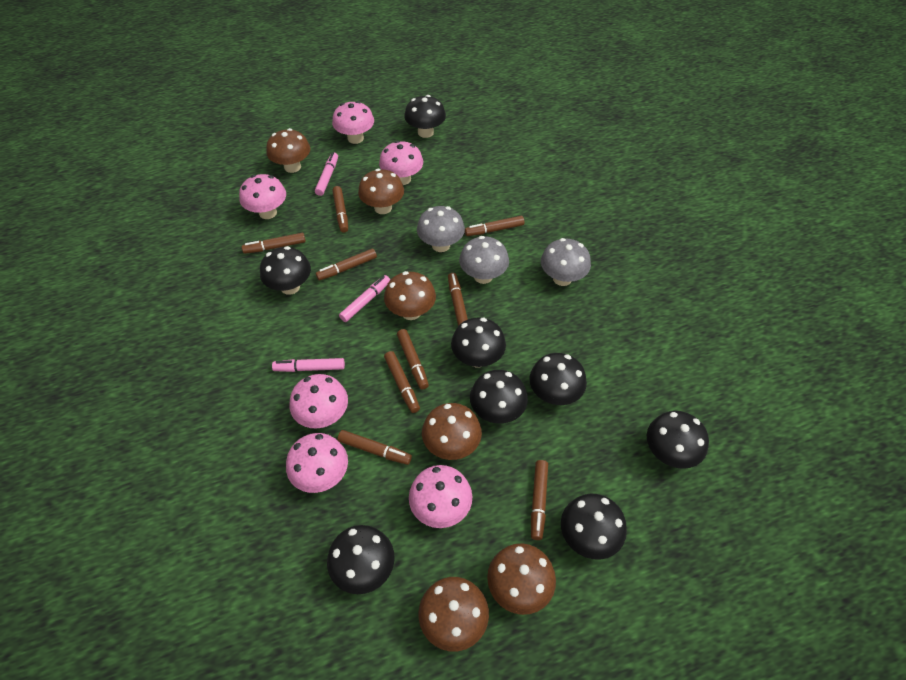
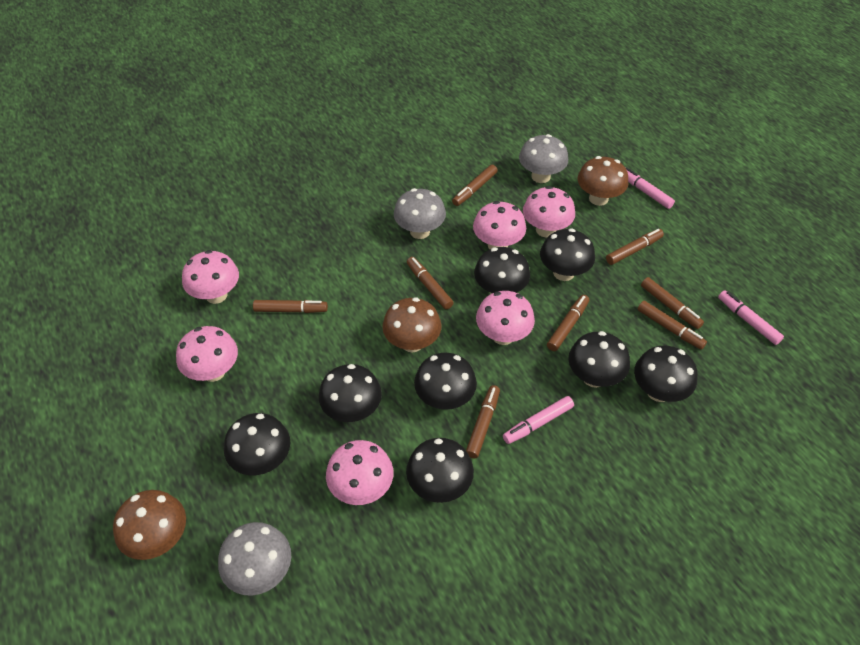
brown marker: 9 -> 8
brown mushroom: 6 -> 3

